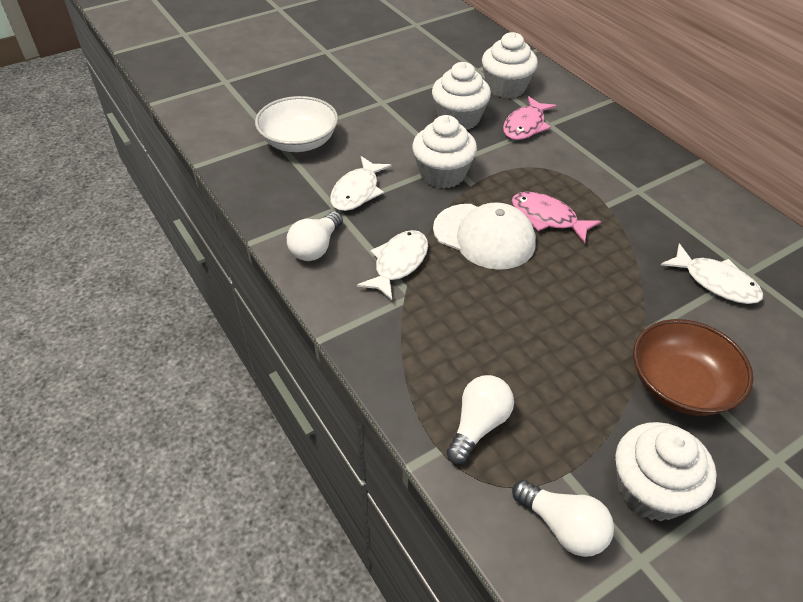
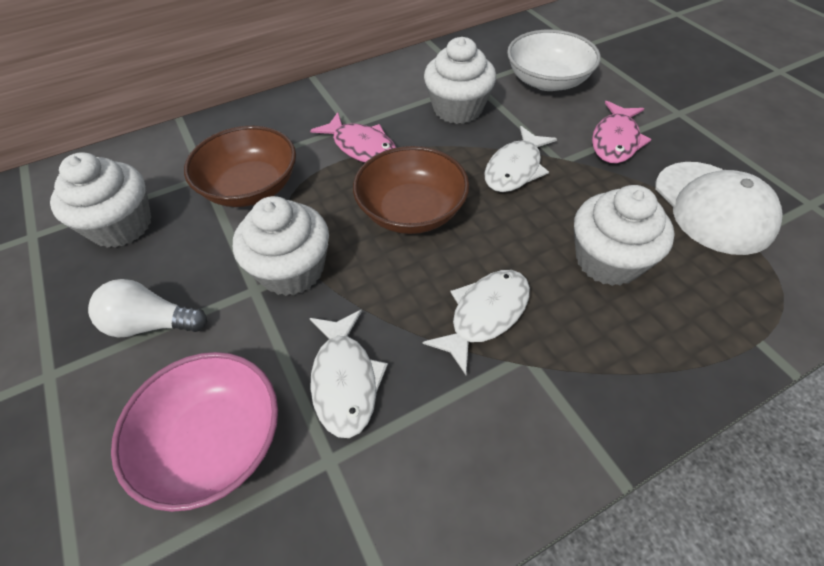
brown bowl: 1 -> 2
pink bowl: 0 -> 1
white light bulb: 3 -> 1

